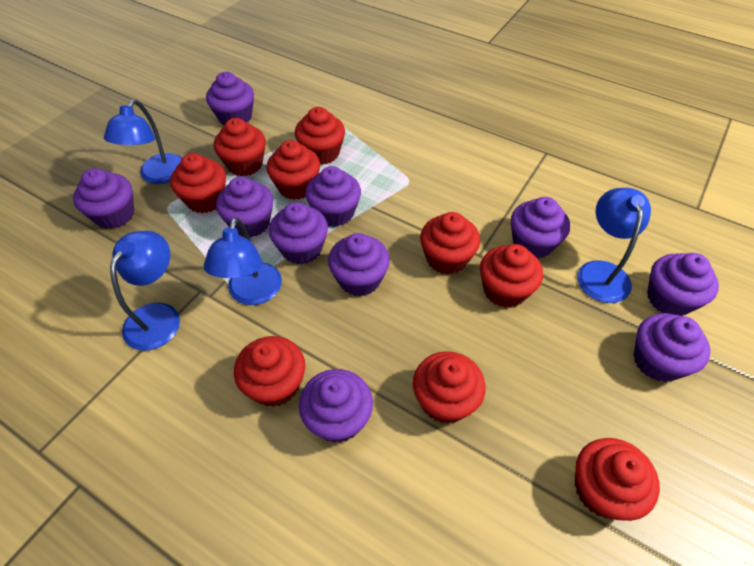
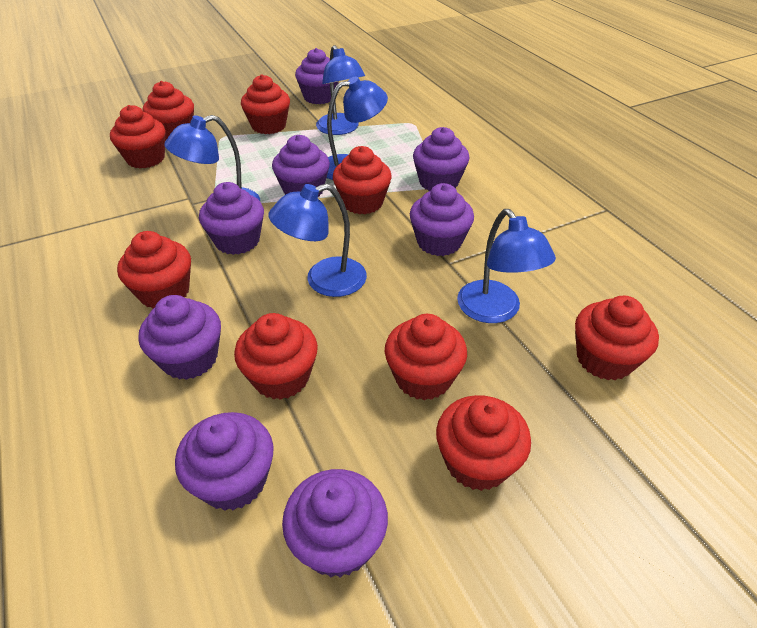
blue lamp: 4 -> 5
purple cupcake: 10 -> 8

